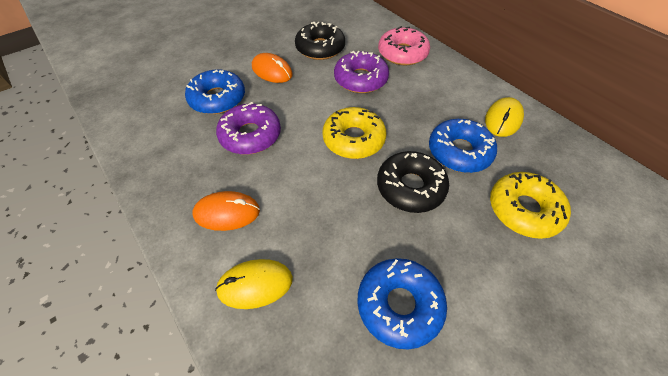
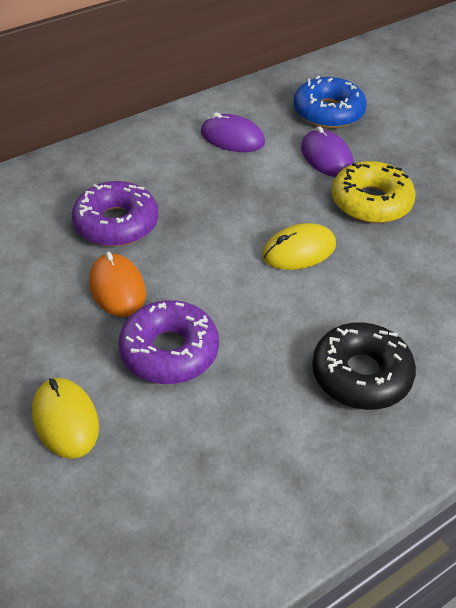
black donut: 2 -> 1
blue donut: 3 -> 1
orange mouse: 2 -> 1
pink donut: 1 -> 0
purple mouse: 0 -> 2
yellow donut: 2 -> 1

